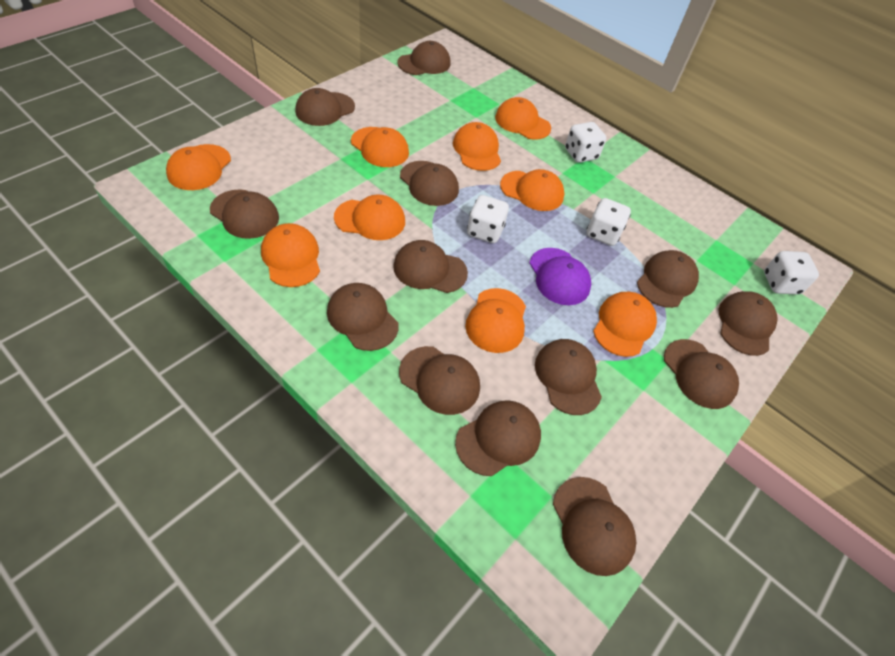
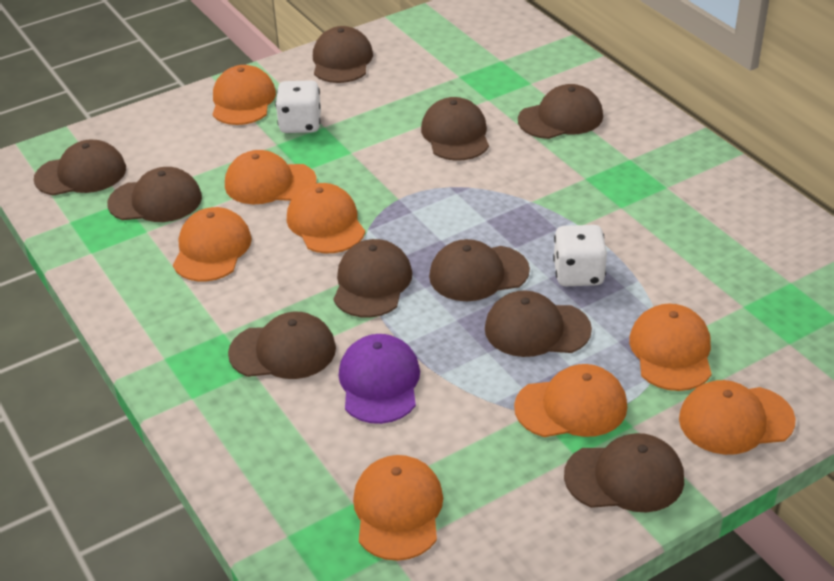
brown cap: 13 -> 10
orange cap: 9 -> 8
white dice: 4 -> 2

